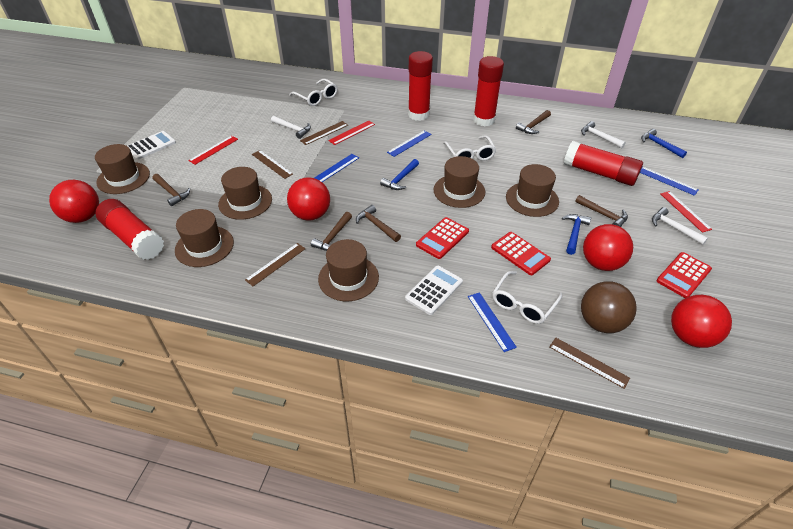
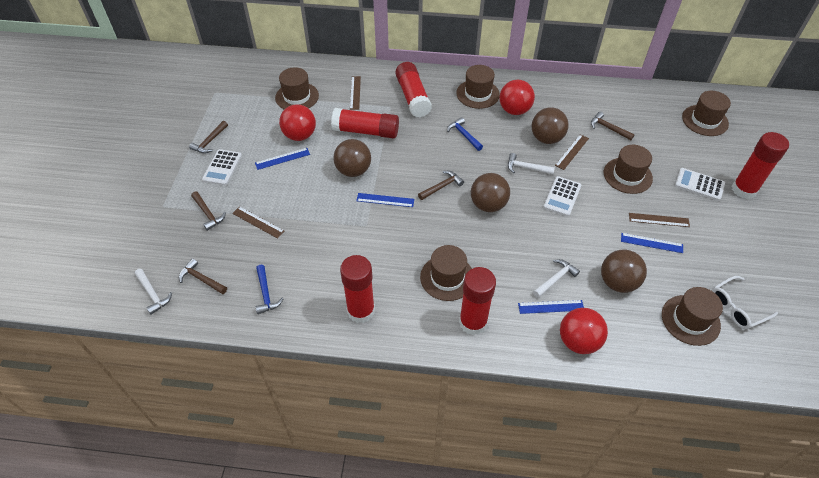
blue hammer: 3 -> 2
brown ball: 1 -> 4
red ball: 4 -> 3
red calculator: 3 -> 0
red glue stick: 4 -> 5
red ruler: 3 -> 0
white calculator: 2 -> 3
white glasses: 3 -> 1

